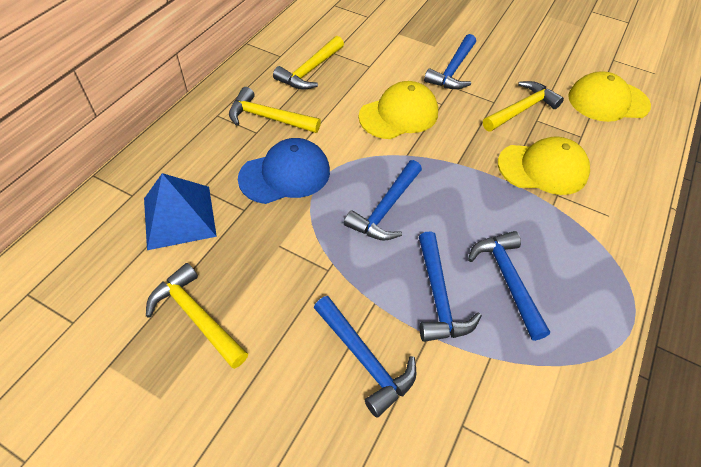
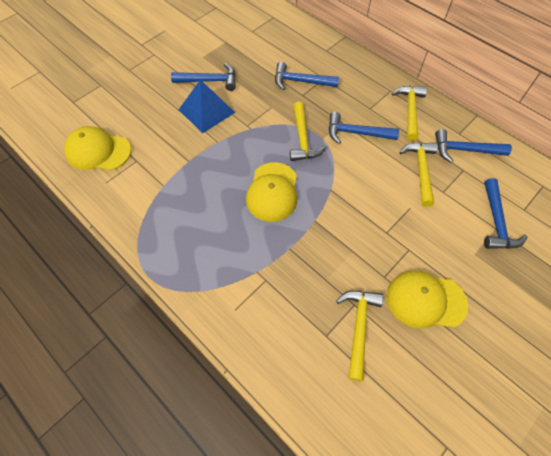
blue cap: 1 -> 0

